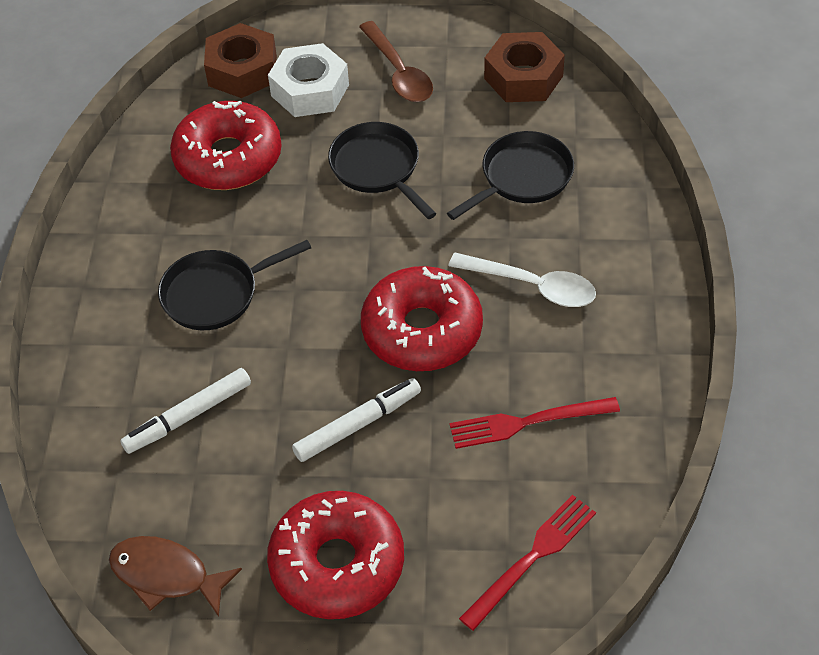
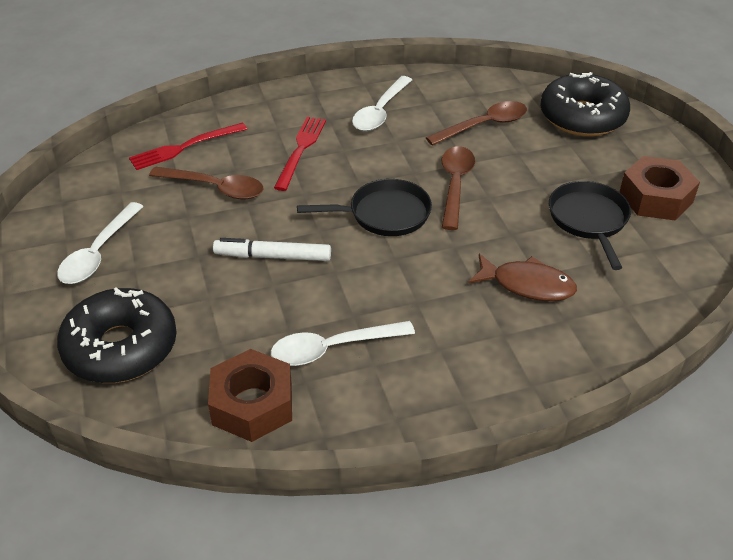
black donut: 0 -> 2
black pan: 3 -> 2
brown spoon: 1 -> 3
red donut: 3 -> 0
white marker: 2 -> 1
white nut: 1 -> 0
white spoon: 1 -> 3

